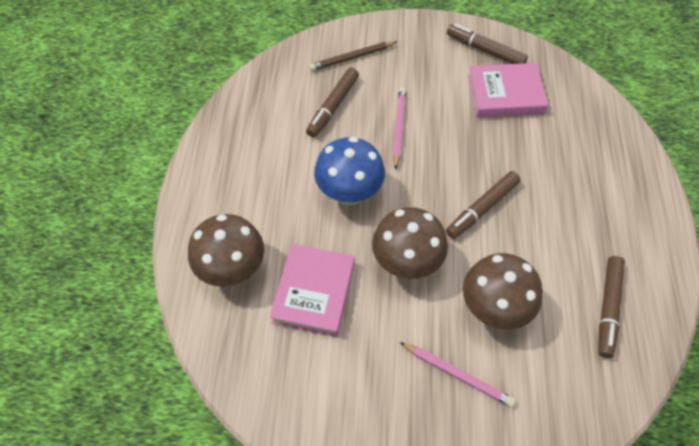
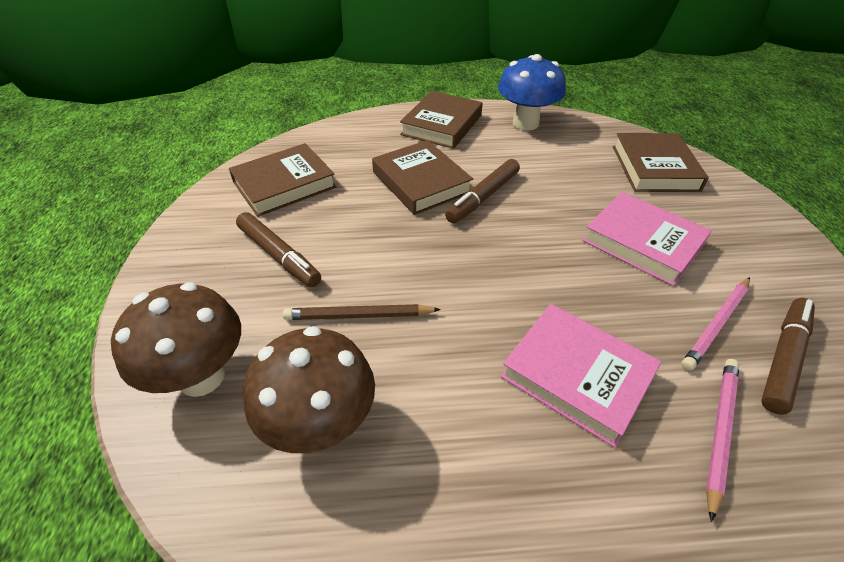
brown book: 0 -> 4
brown marker: 4 -> 3
brown mushroom: 3 -> 2

